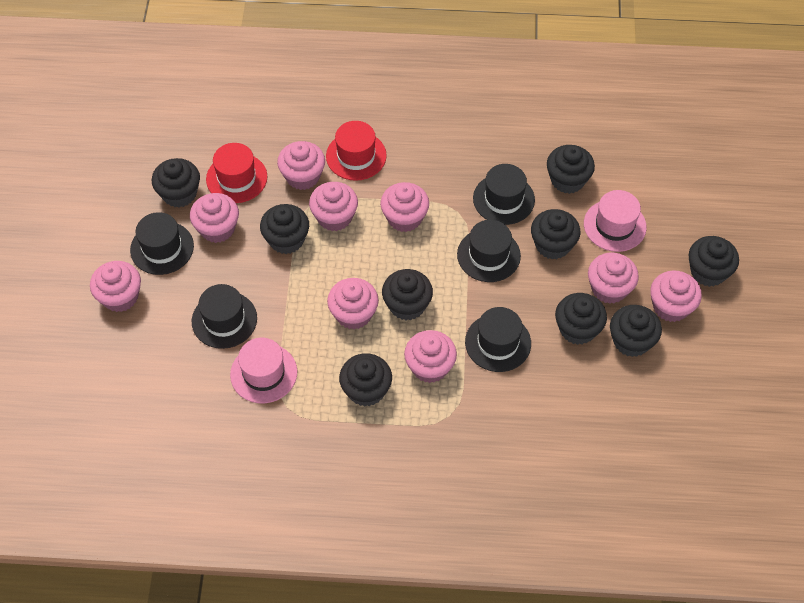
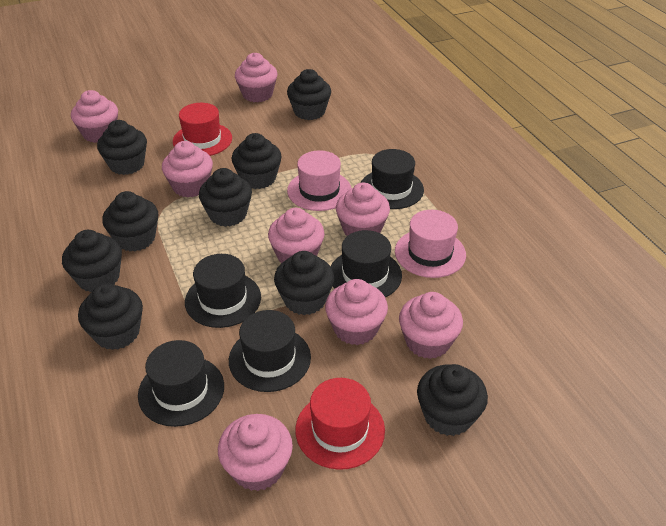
pink cupcake: 9 -> 8

